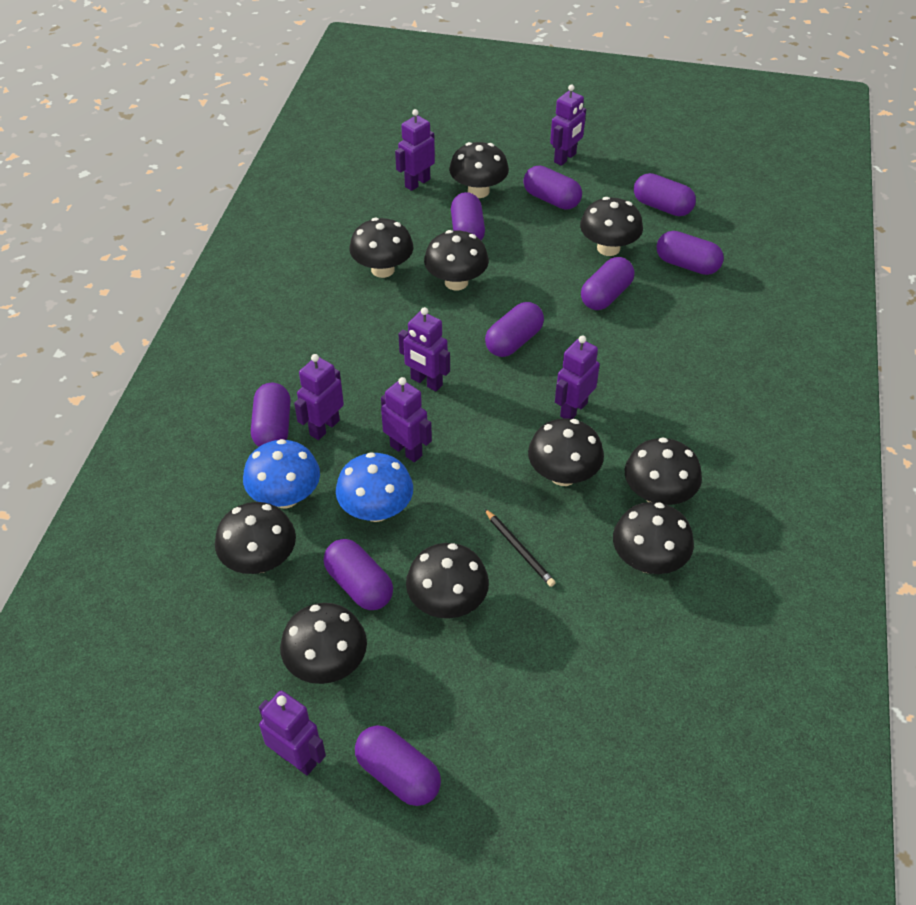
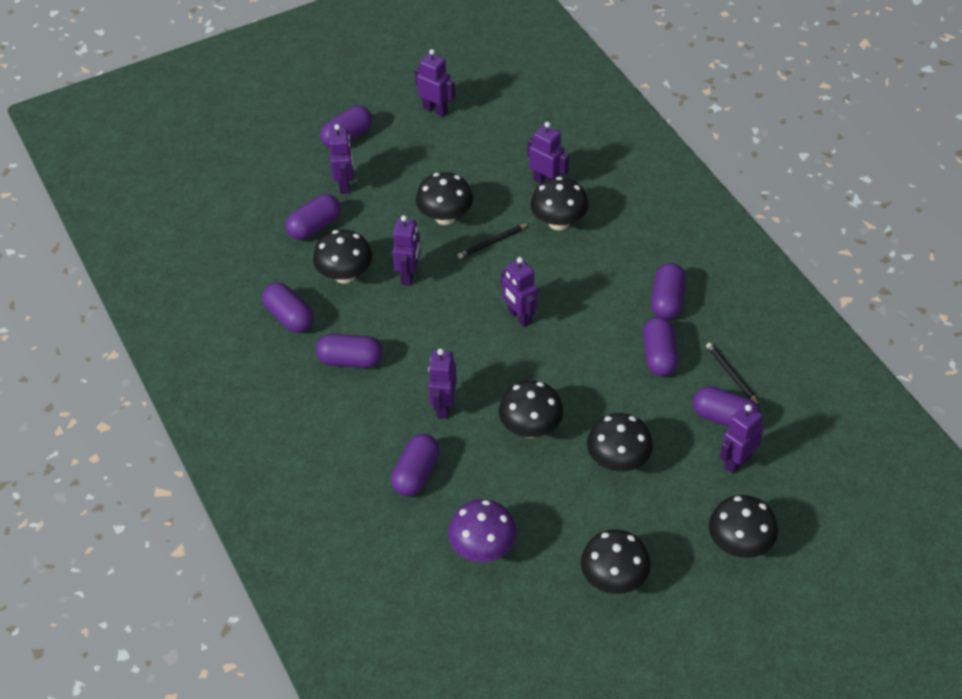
black mushroom: 10 -> 7
black pencil: 1 -> 2
blue mushroom: 2 -> 0
purple capsule: 9 -> 8
purple mushroom: 0 -> 1

